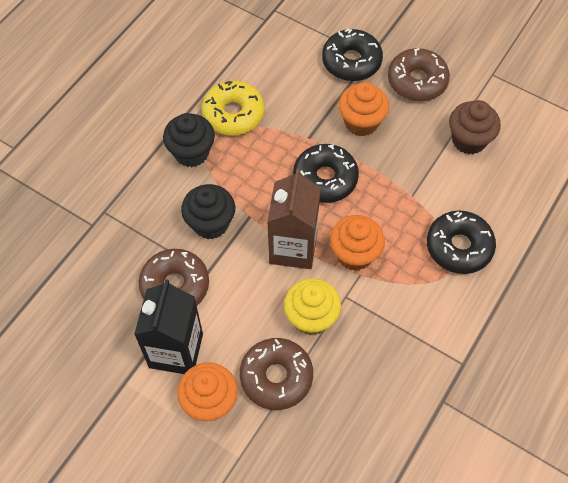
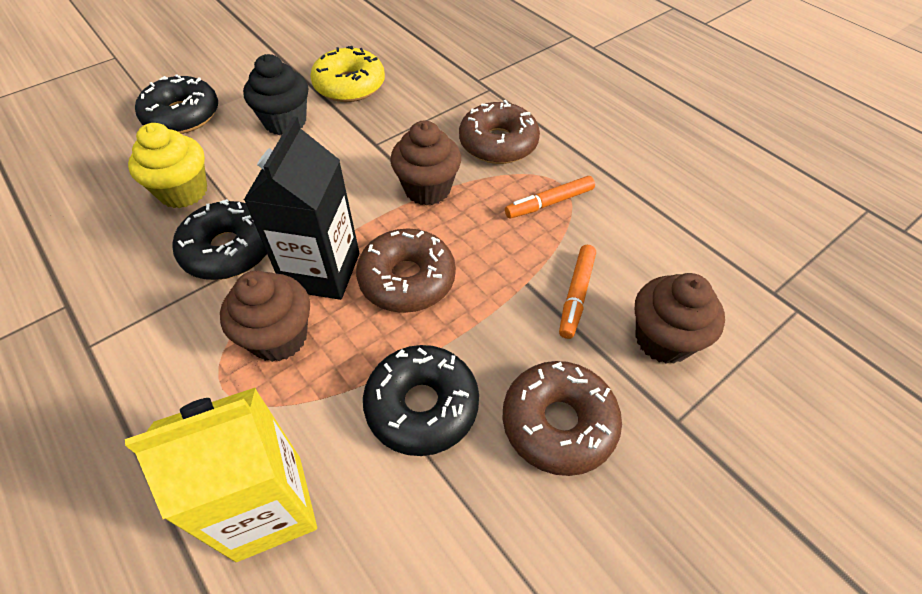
black cupcake: 2 -> 1
brown carton: 1 -> 0
brown cupcake: 1 -> 3
orange cupcake: 3 -> 0
orange marker: 0 -> 2
yellow carton: 0 -> 1

